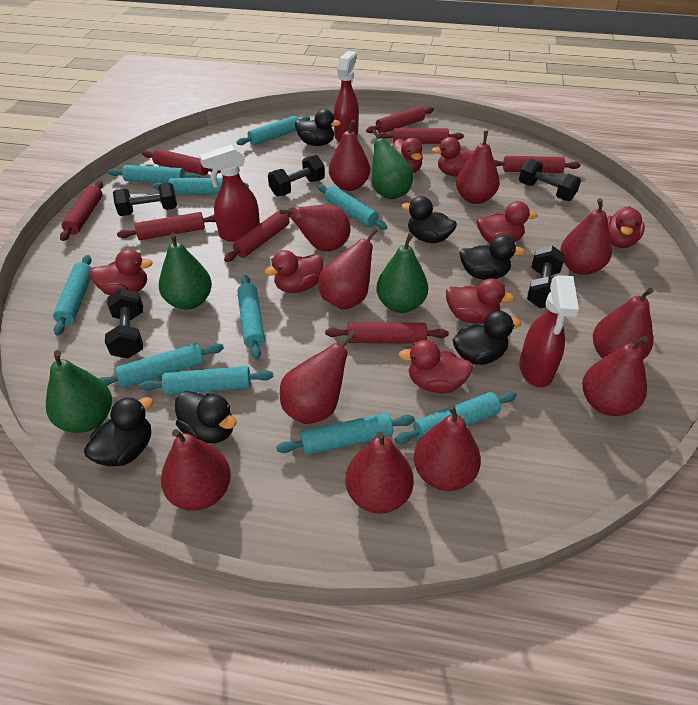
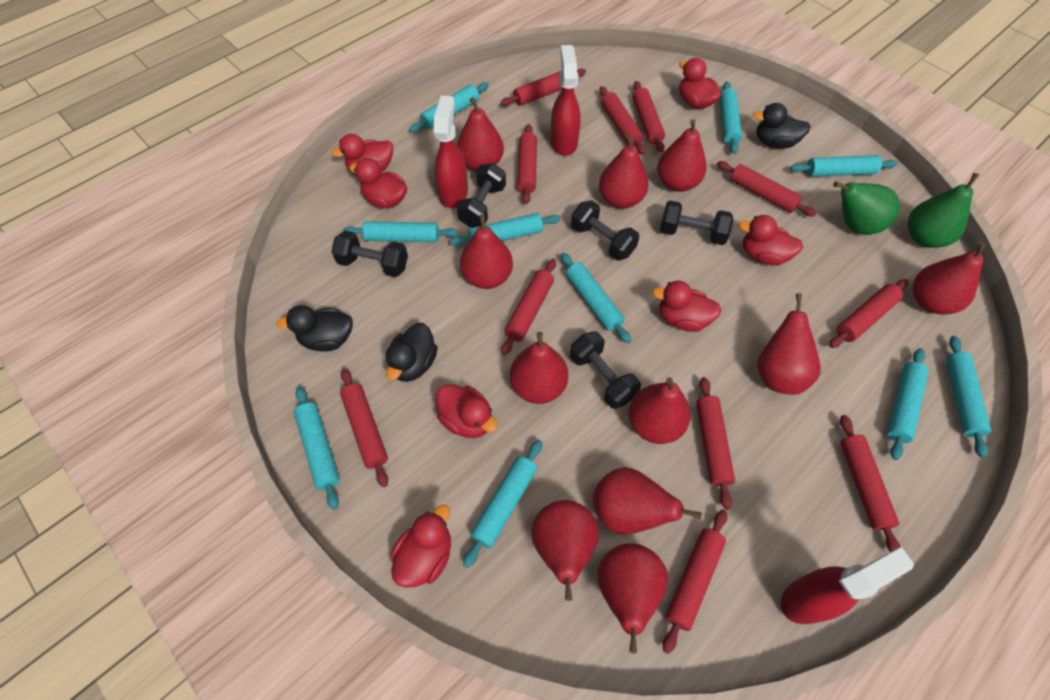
black duck: 6 -> 3
green pear: 4 -> 2
red duck: 8 -> 7
red rolling pin: 8 -> 11

